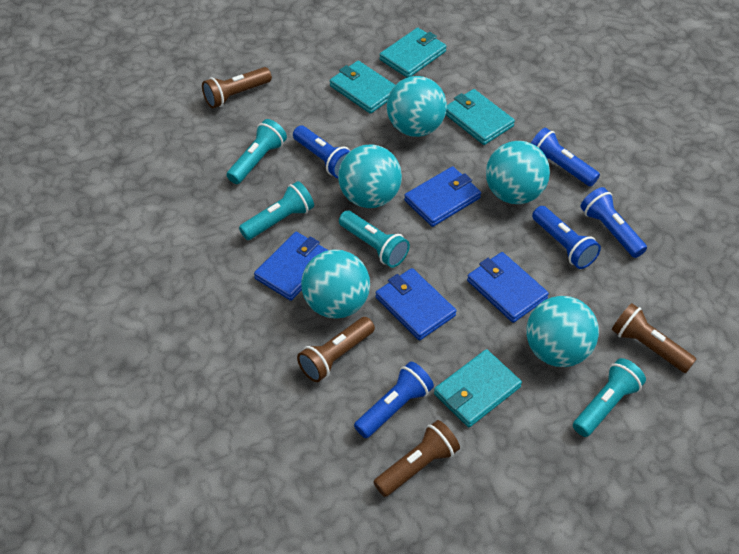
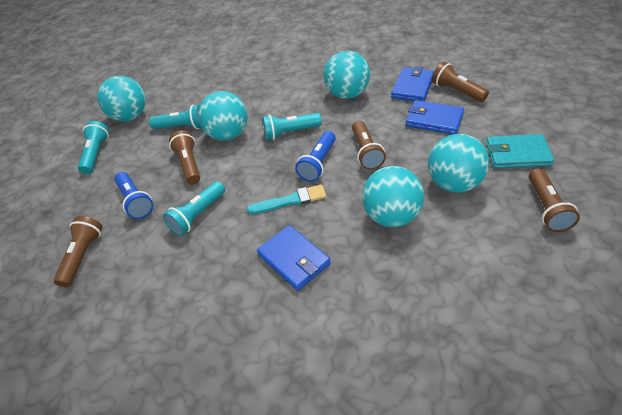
blue flashlight: 5 -> 2
blue wallet: 4 -> 3
brown flashlight: 4 -> 5
turquoise brush: 0 -> 1
turquoise wallet: 4 -> 1

